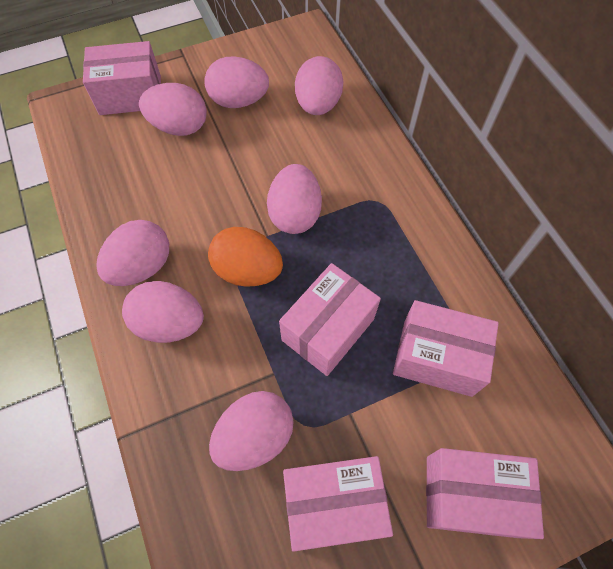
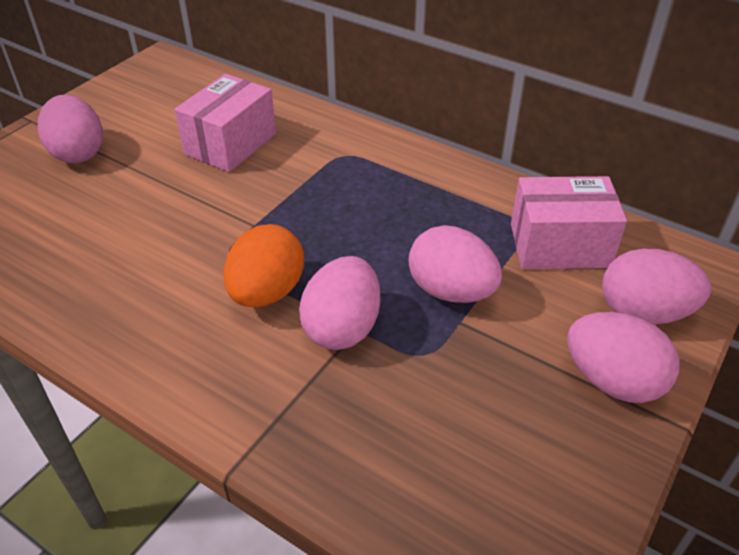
pink box: 5 -> 2
pink egg: 7 -> 5

